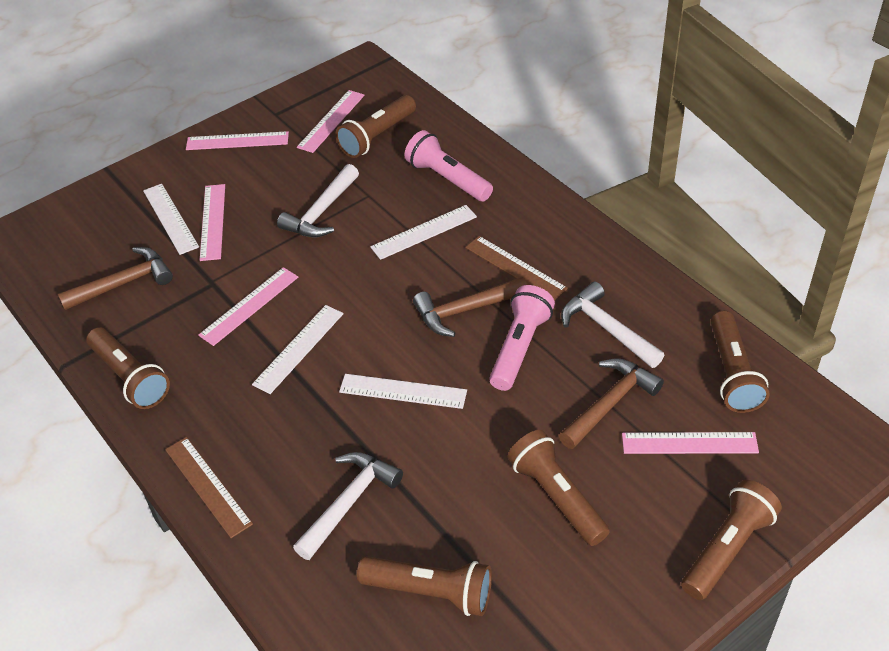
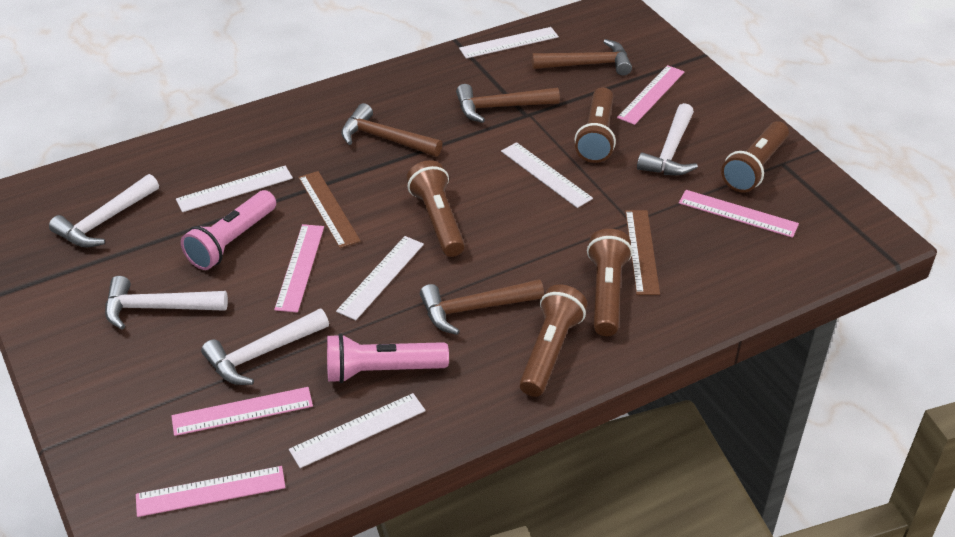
brown flashlight: 6 -> 5
brown hammer: 3 -> 4
white hammer: 3 -> 4
white ruler: 4 -> 5

